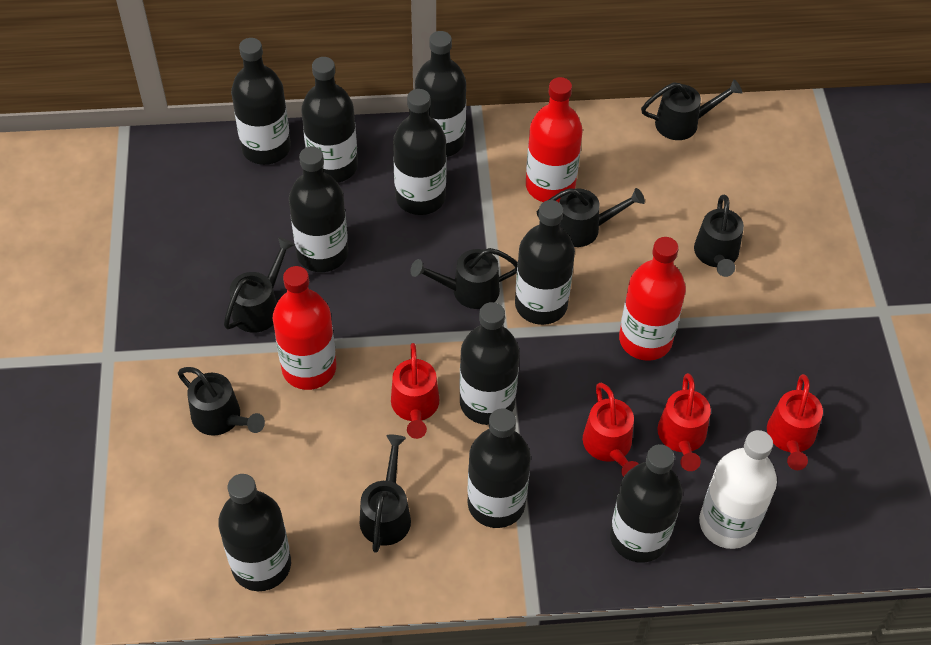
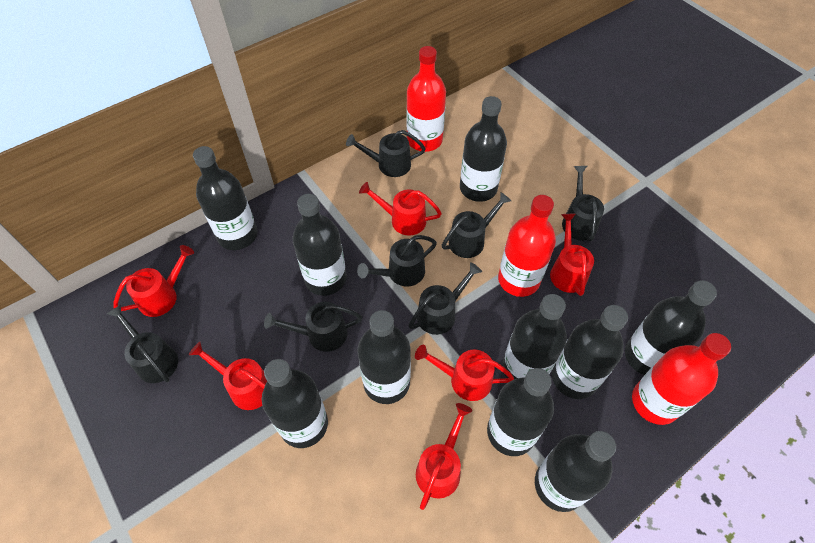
red watering can: 4 -> 6
white bottle: 1 -> 0

